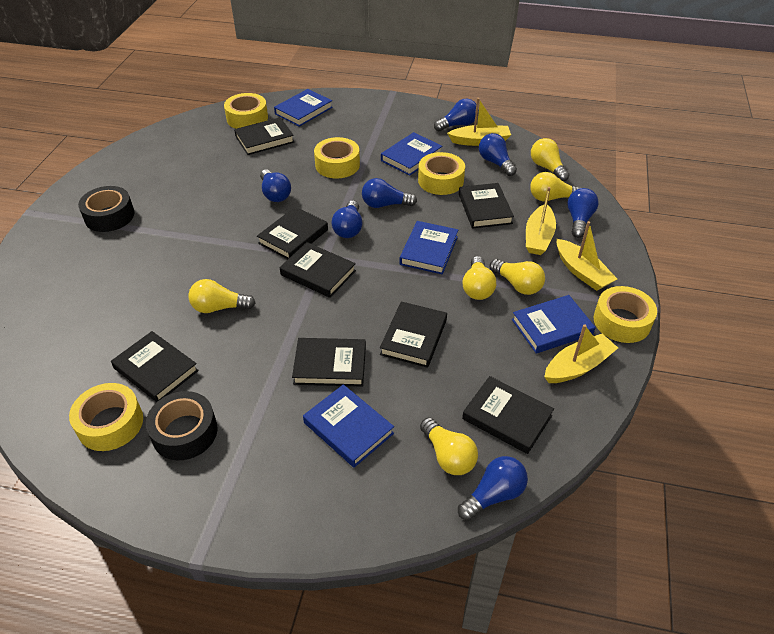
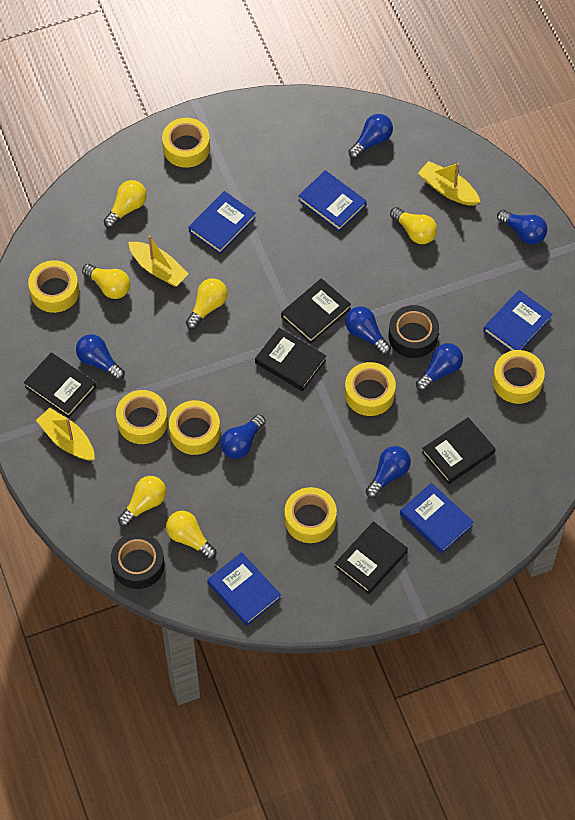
black book: 8 -> 5
yellow boat: 4 -> 3
yellow tape: 5 -> 7

